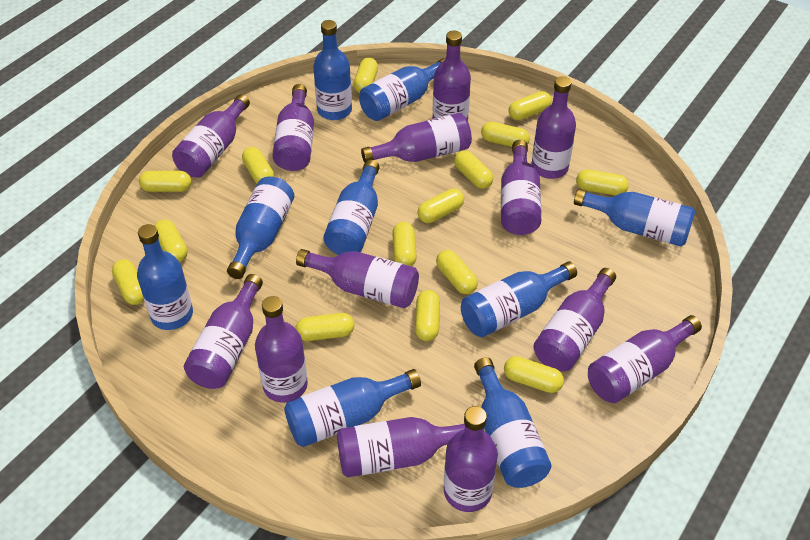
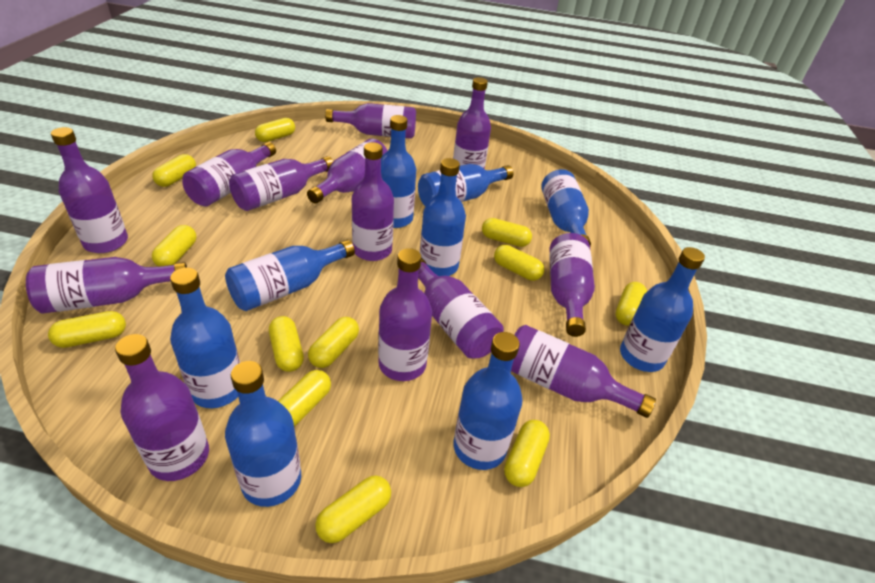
yellow capsule: 15 -> 12

